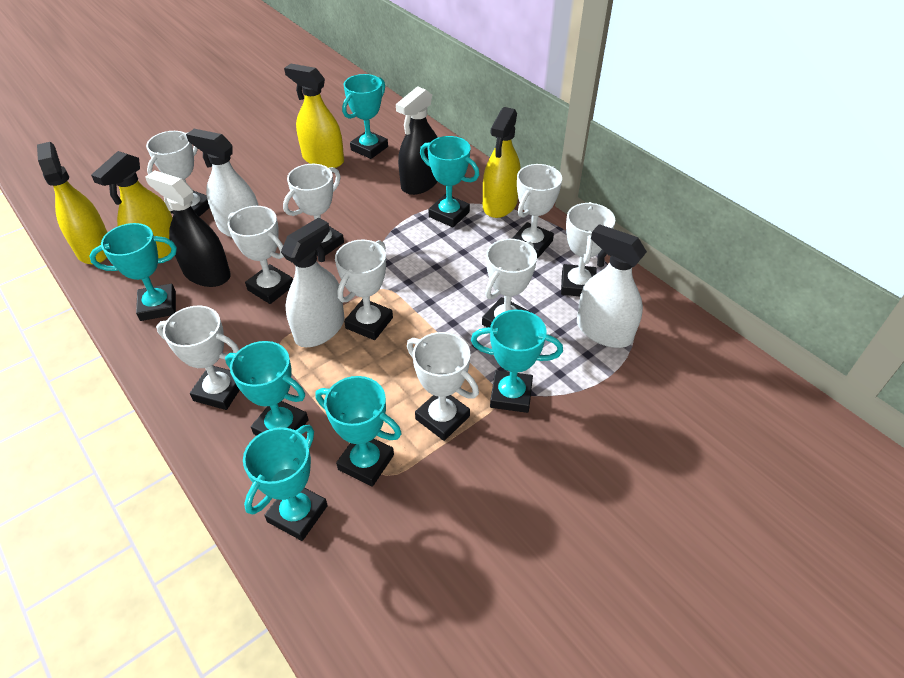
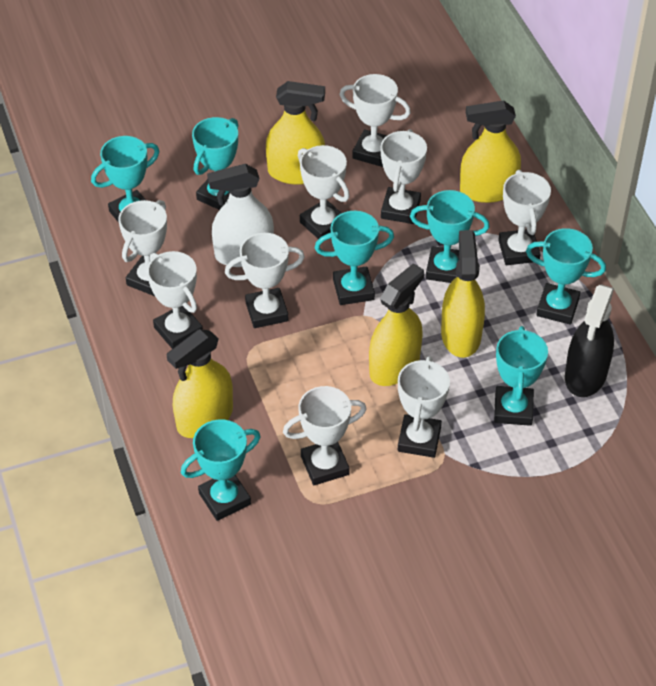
black spray bottle: 2 -> 1
white spray bottle: 3 -> 1
yellow spray bottle: 4 -> 5

